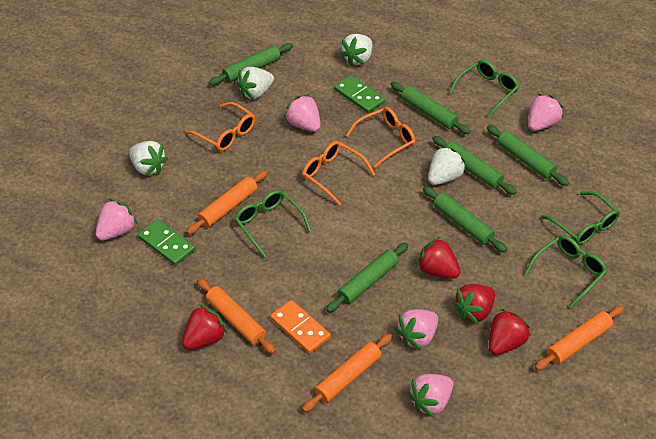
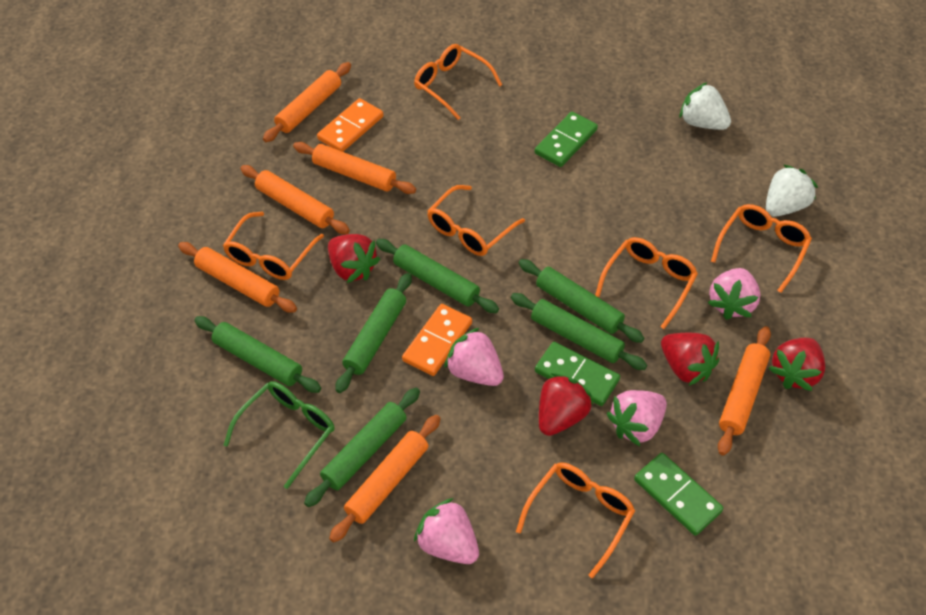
green domino: 2 -> 3
green glasses: 4 -> 1
orange domino: 1 -> 2
orange glasses: 3 -> 6
orange rolling pin: 4 -> 6
pink strawberry: 5 -> 4
white strawberry: 4 -> 2

